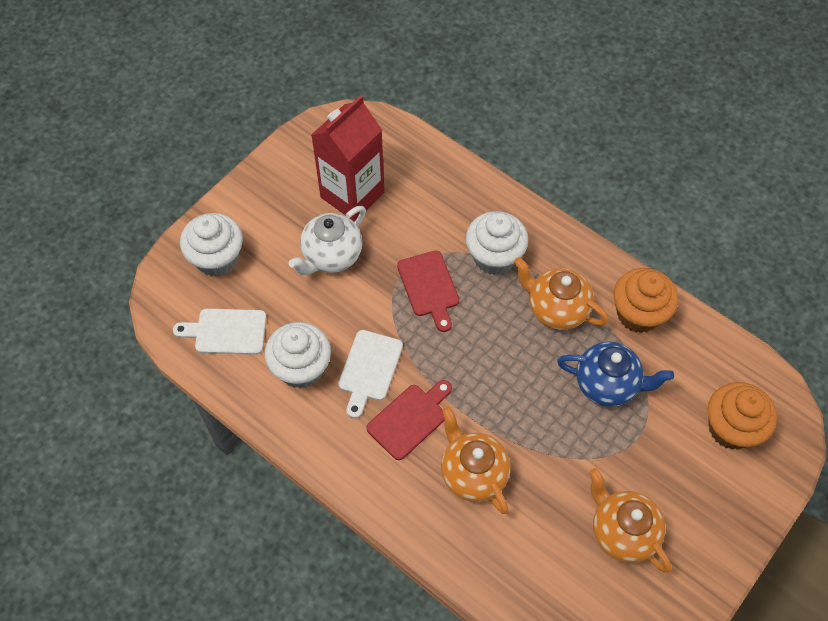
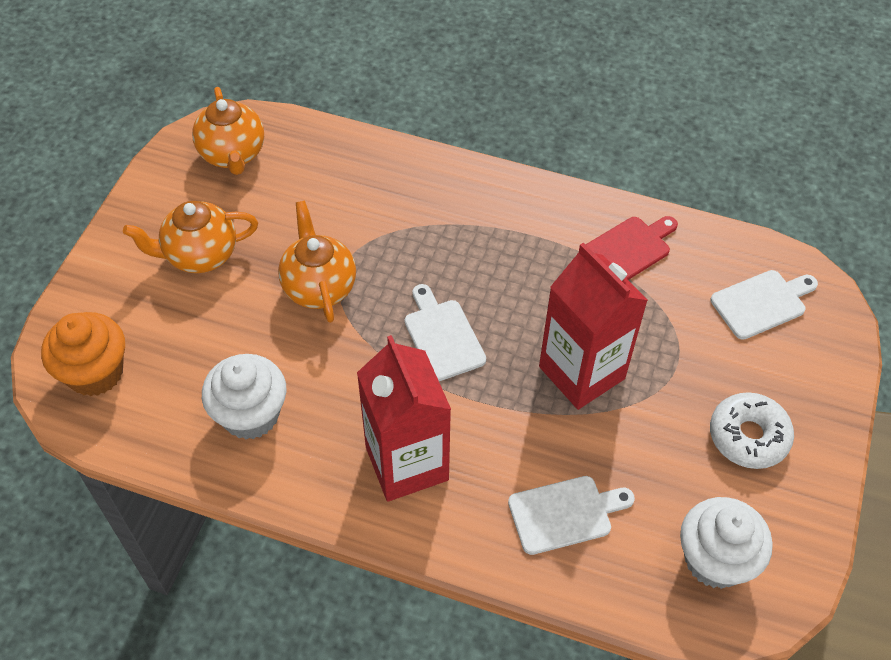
blue teapot: 1 -> 0
orange cupcake: 2 -> 1
red carton: 1 -> 2
red cutting board: 2 -> 1
white cupcake: 3 -> 2
white cutting board: 2 -> 3
white donut: 0 -> 1
white teapot: 1 -> 0

